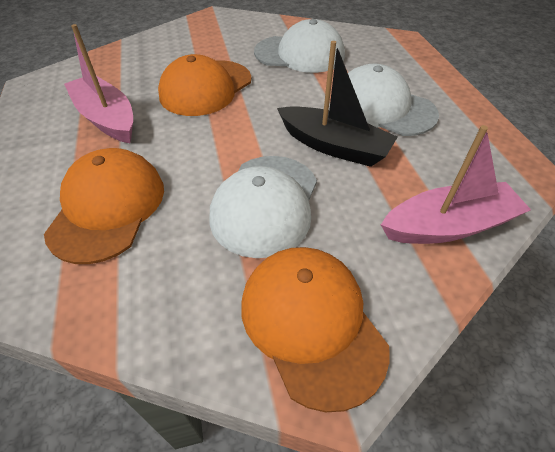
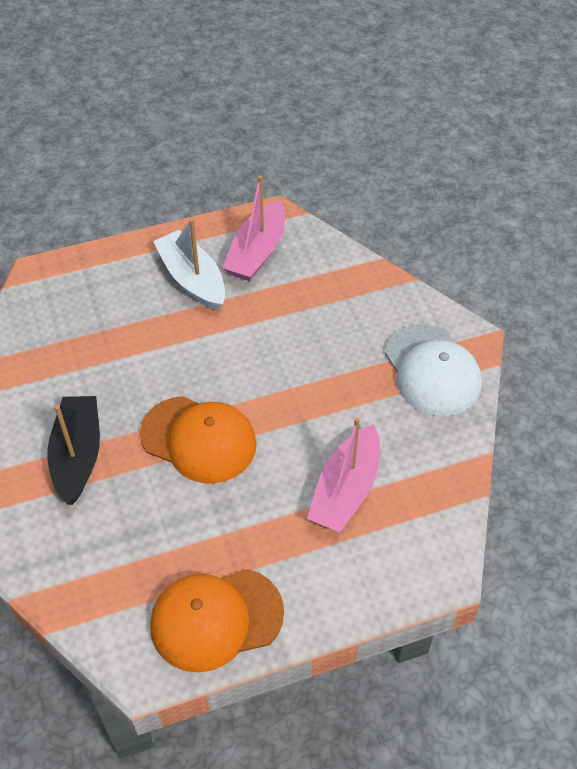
orange cap: 3 -> 2
white boat: 0 -> 1
white cap: 3 -> 1

